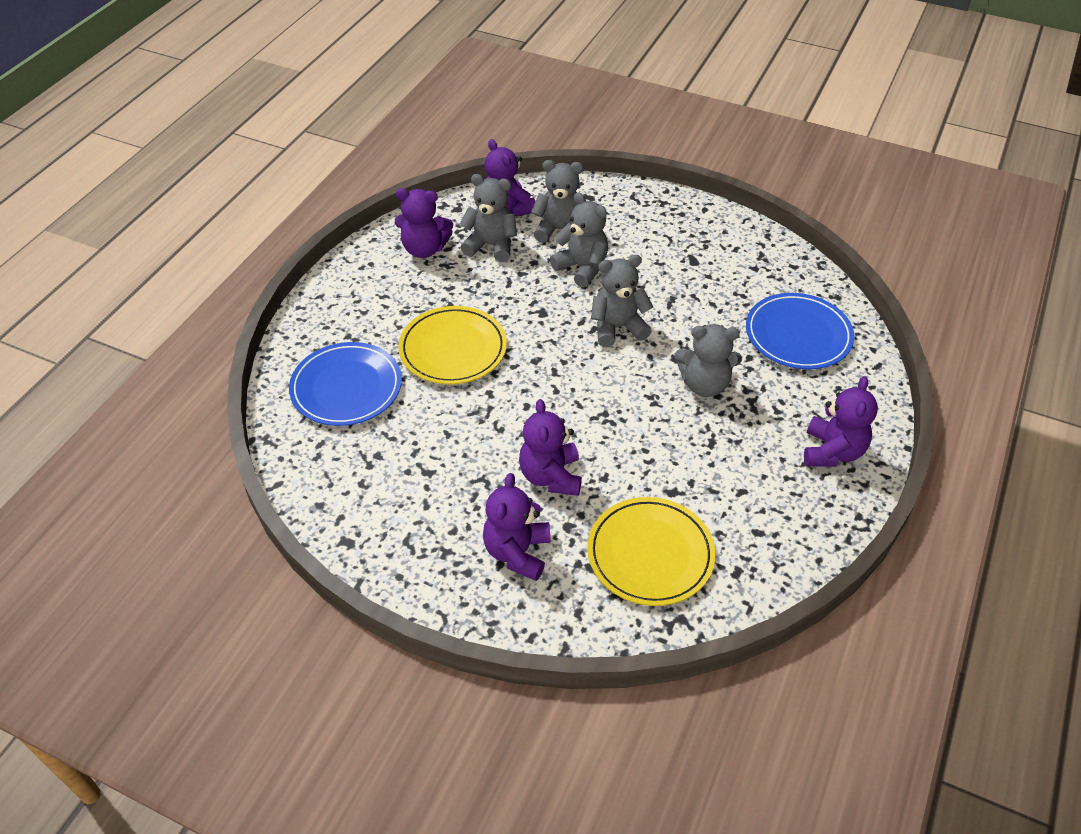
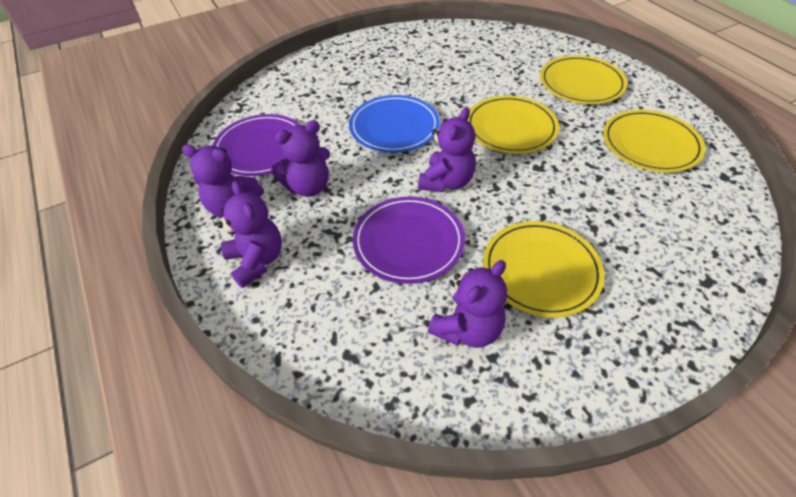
blue plate: 2 -> 1
grey teddy bear: 5 -> 0
purple plate: 0 -> 2
yellow plate: 2 -> 4

